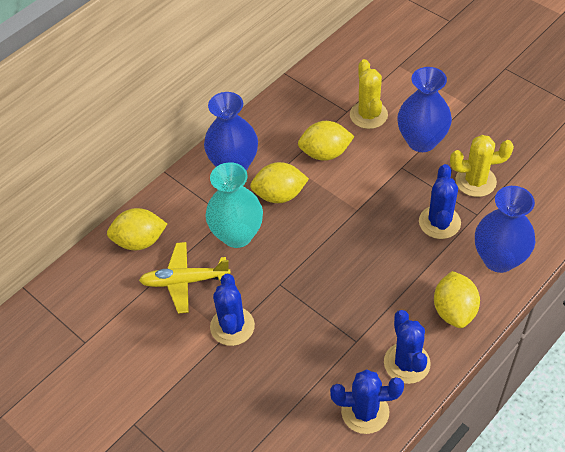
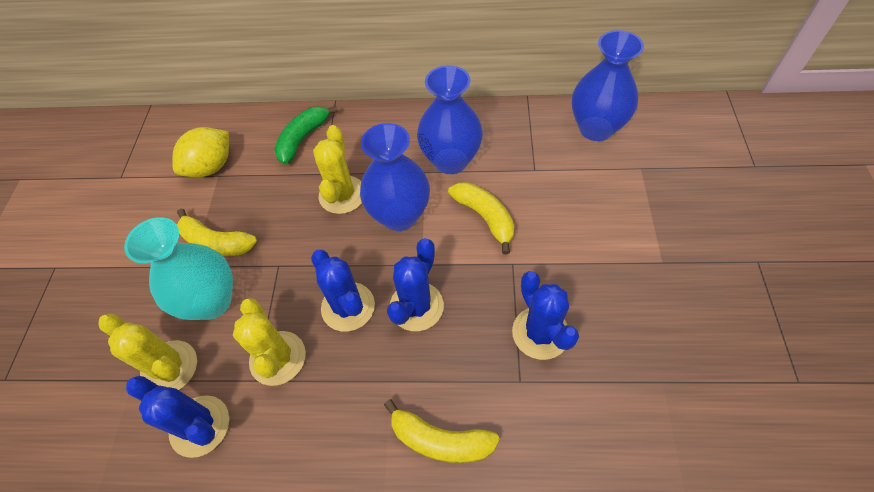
green banana: 0 -> 1
yellow banana: 0 -> 3
yellow cactus: 2 -> 3
yellow lemon: 4 -> 1
yellow plane: 1 -> 0

